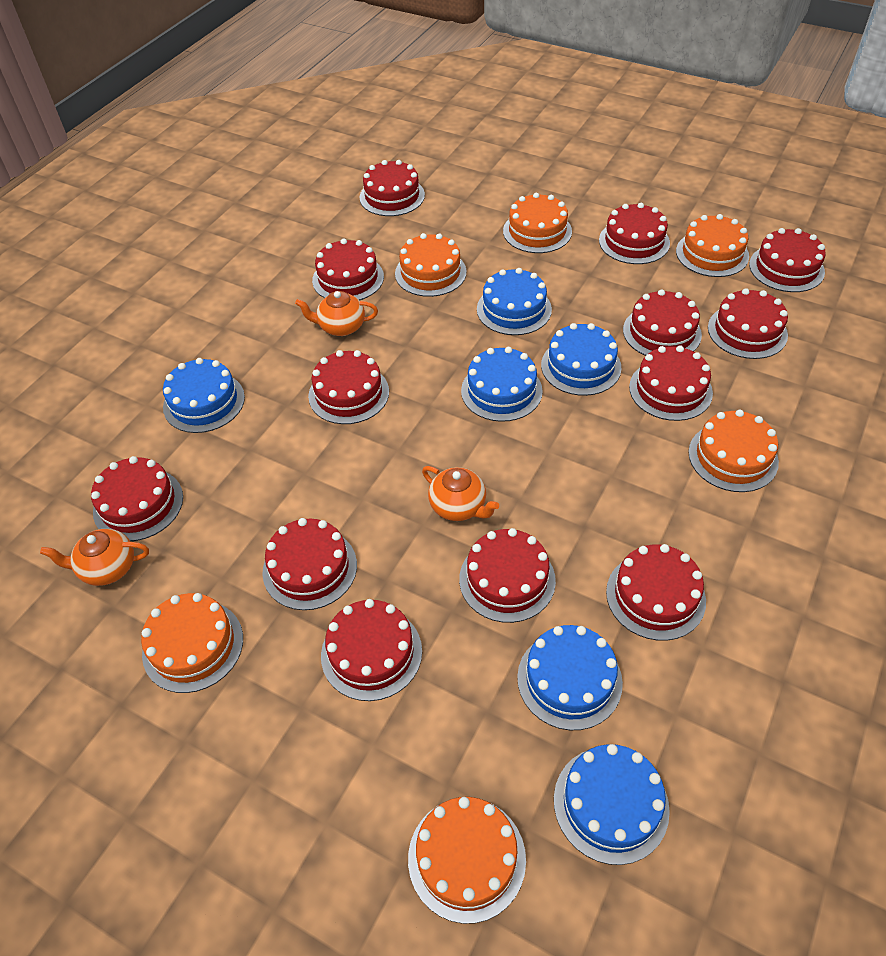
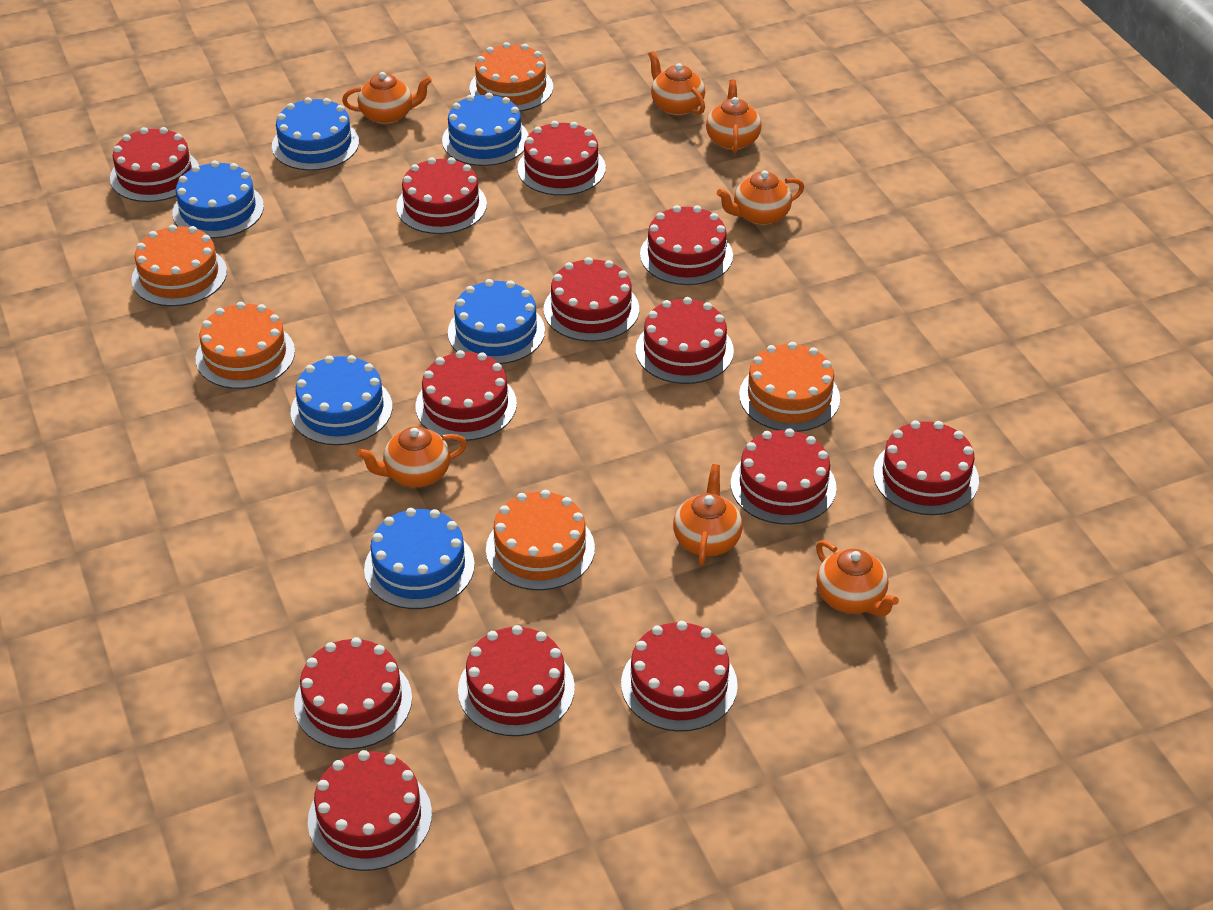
orange cake: 6 -> 5
orange teapot: 3 -> 7

